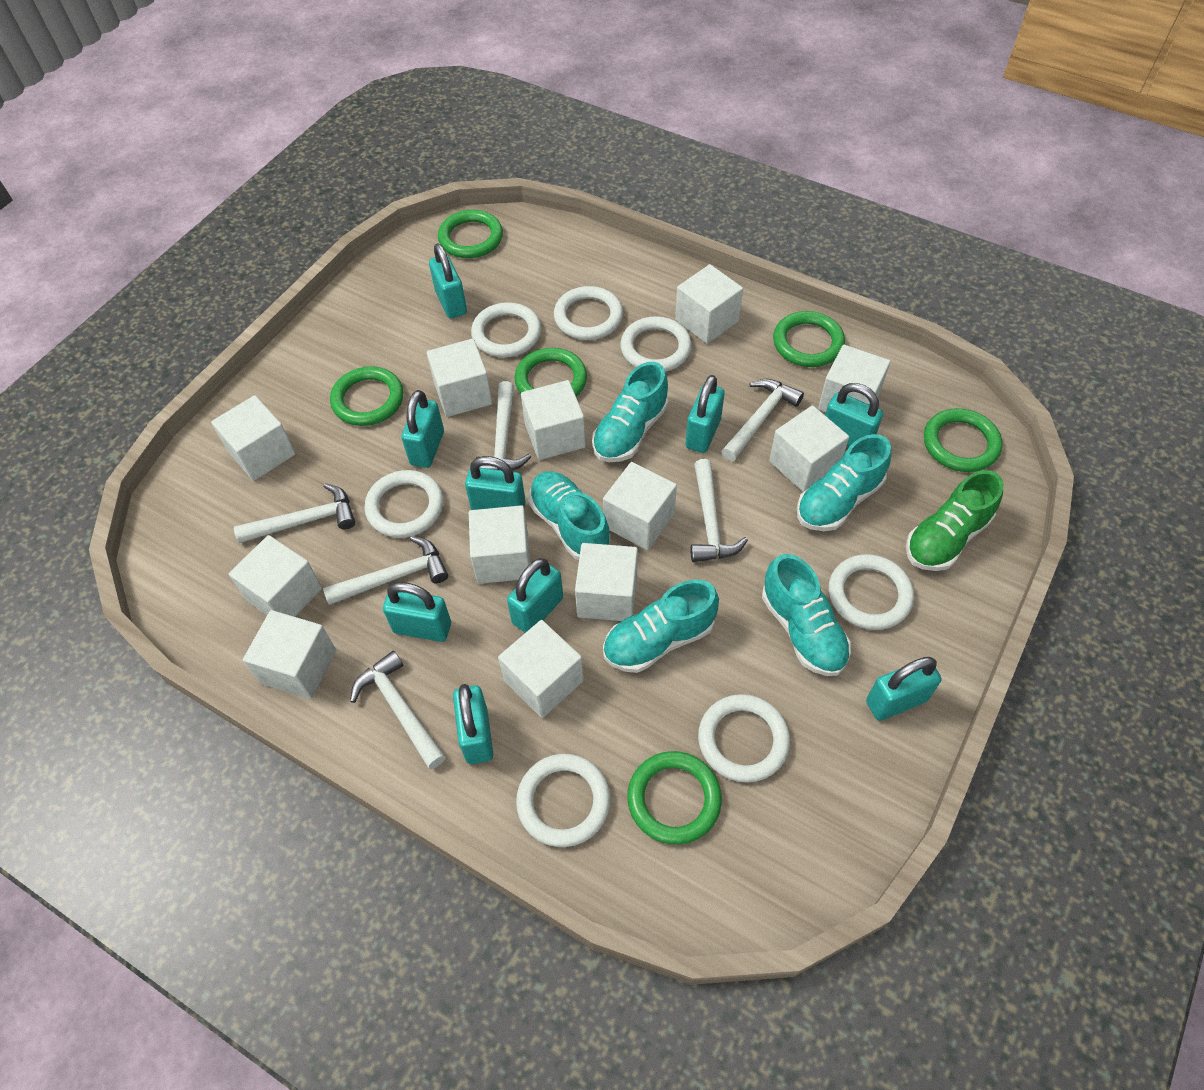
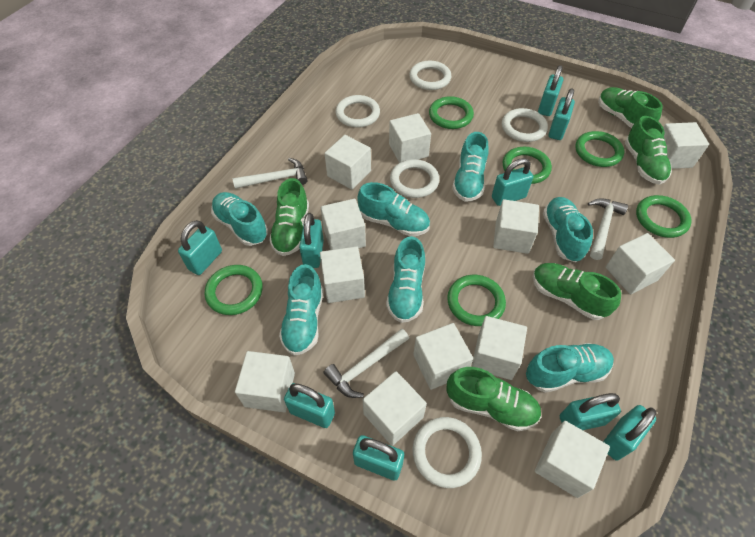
green shoe: 1 -> 5
turquoise shoe: 5 -> 7
white hammer: 6 -> 3
white ring: 7 -> 5

